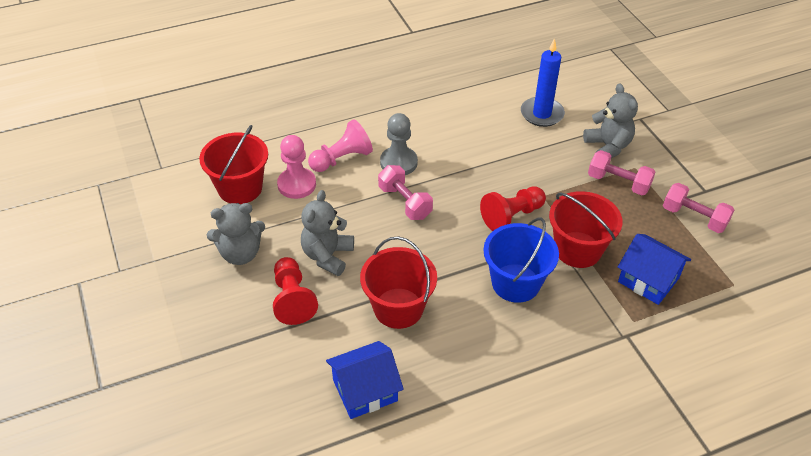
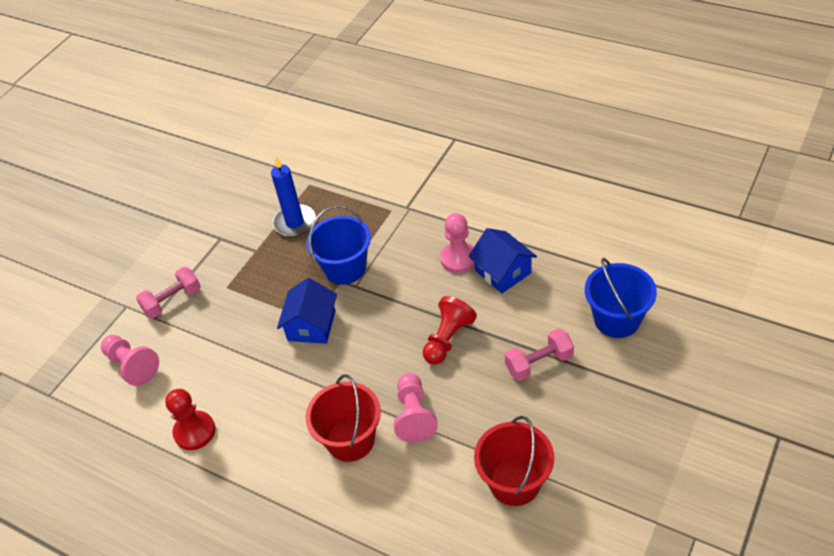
blue bucket: 1 -> 2
grey pawn: 1 -> 0
grey teddy bear: 3 -> 0
pink dumbbell: 3 -> 2
pink pawn: 2 -> 3
red bucket: 3 -> 2

